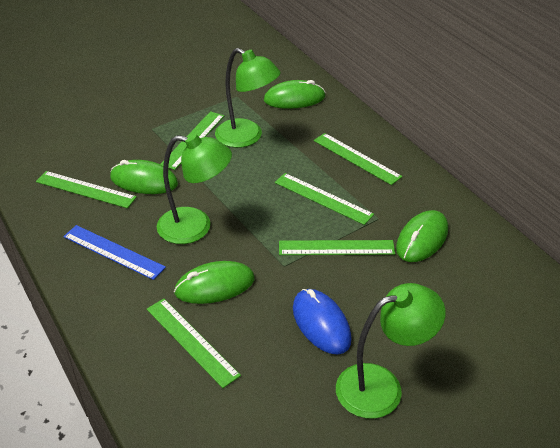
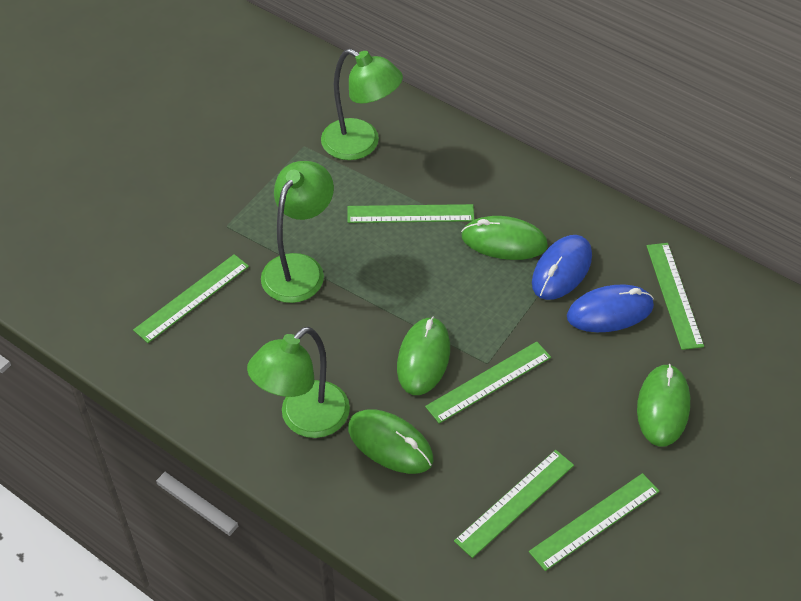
blue mouse: 1 -> 2
blue ruler: 1 -> 0

